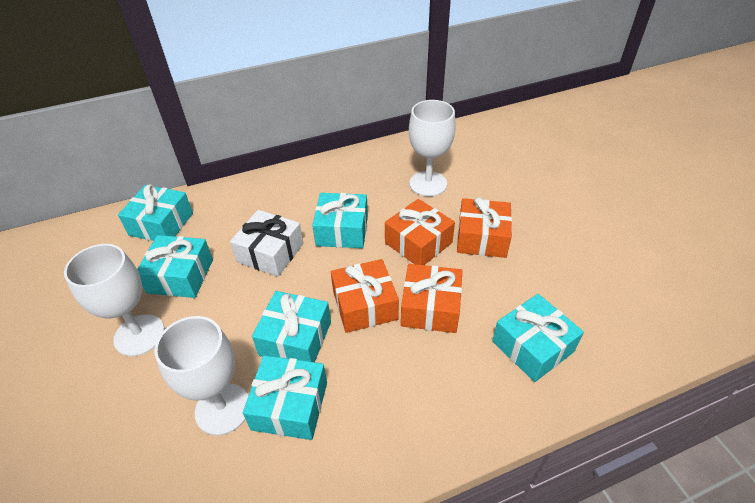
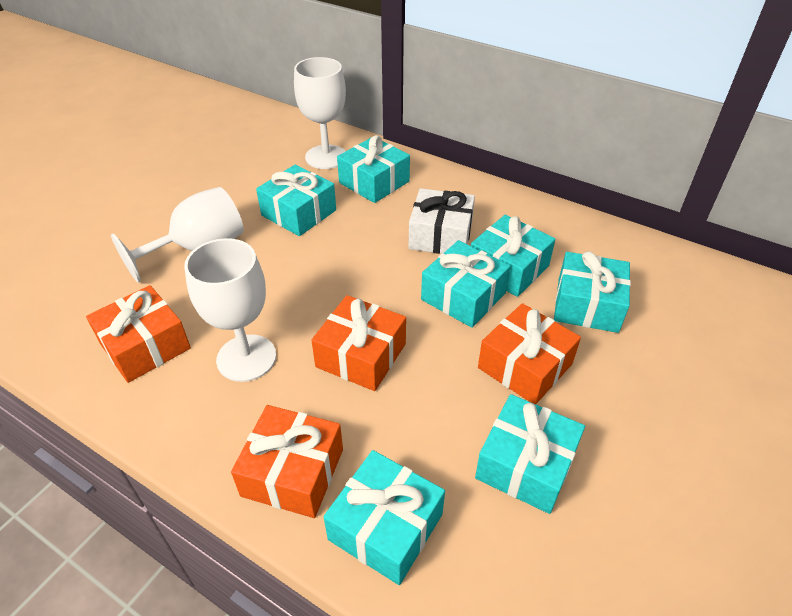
turquoise gift: 6 -> 7

